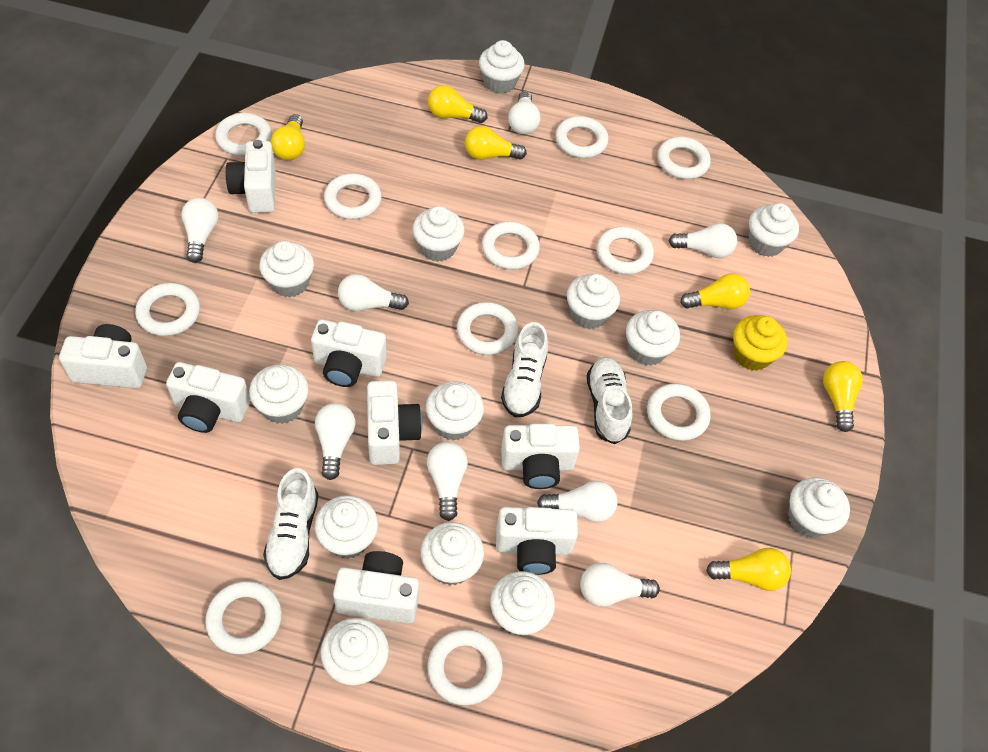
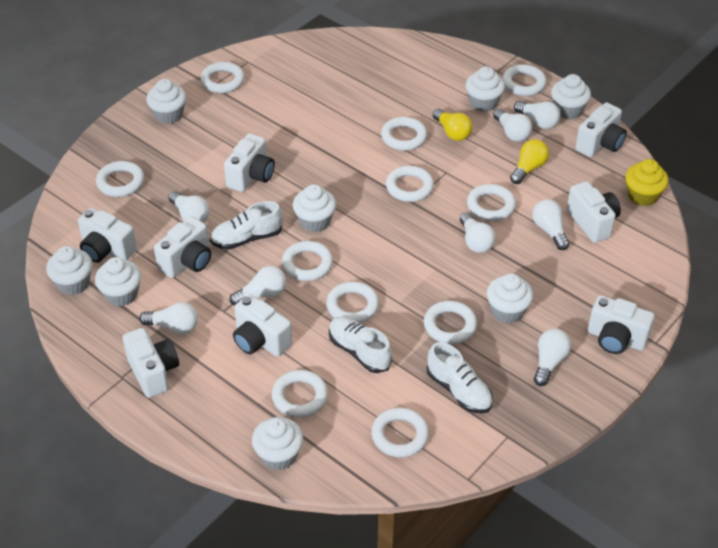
white cupcake: 13 -> 8
yellow light bulb: 6 -> 2

